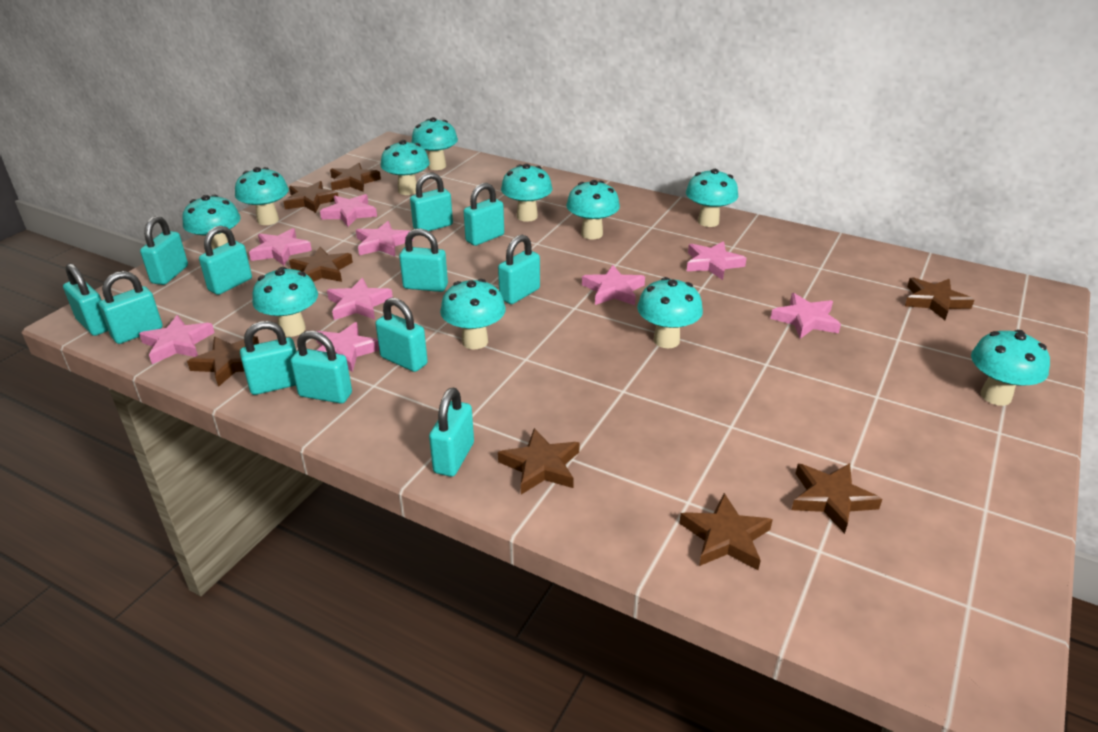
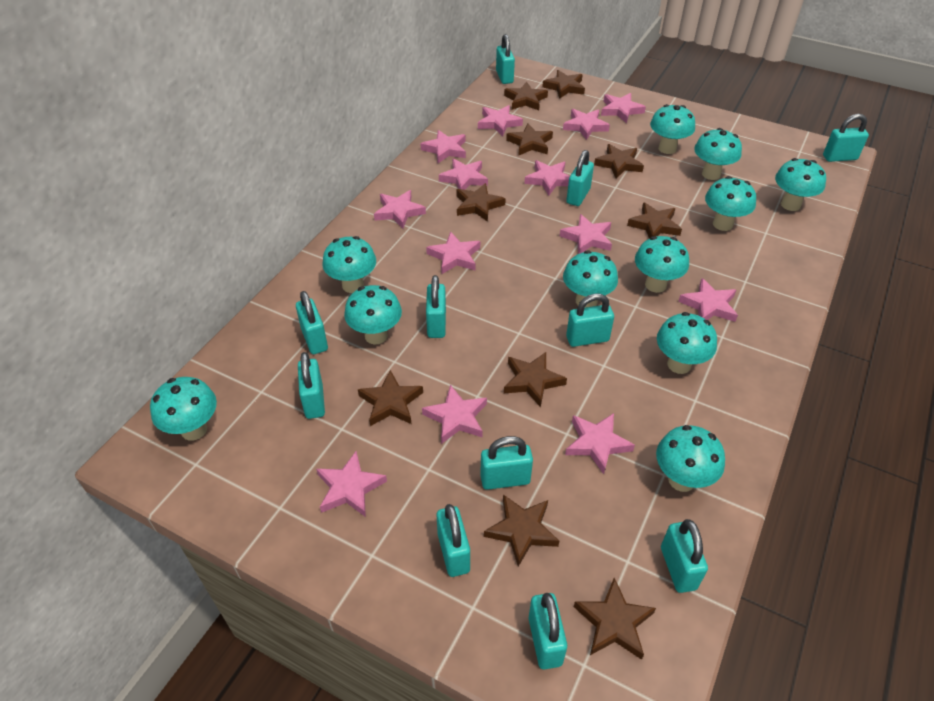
brown star: 8 -> 10
pink star: 9 -> 13
turquoise padlock: 12 -> 11

